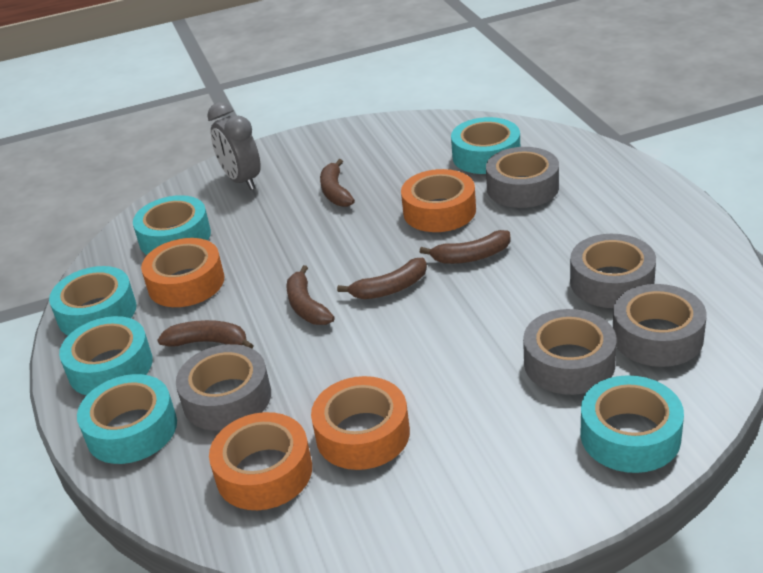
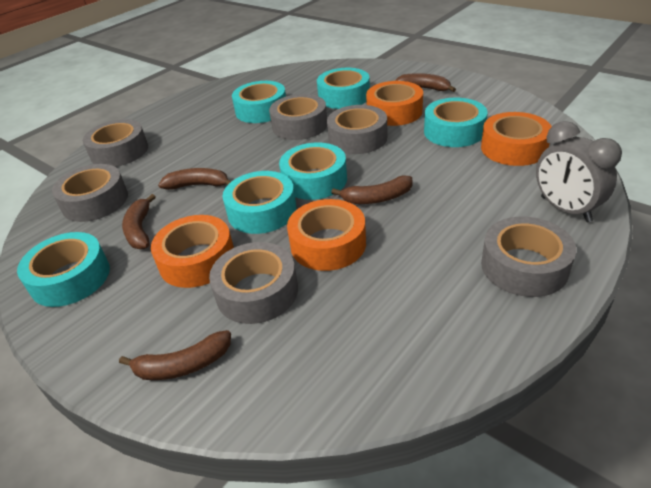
grey tape: 5 -> 6

